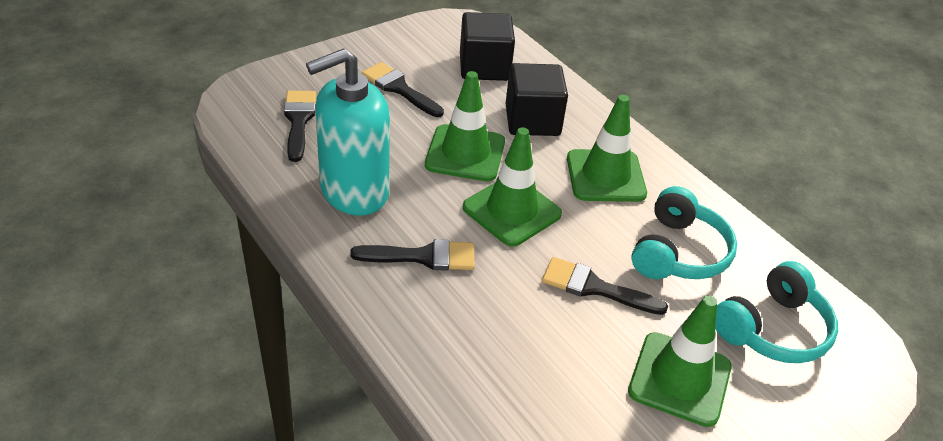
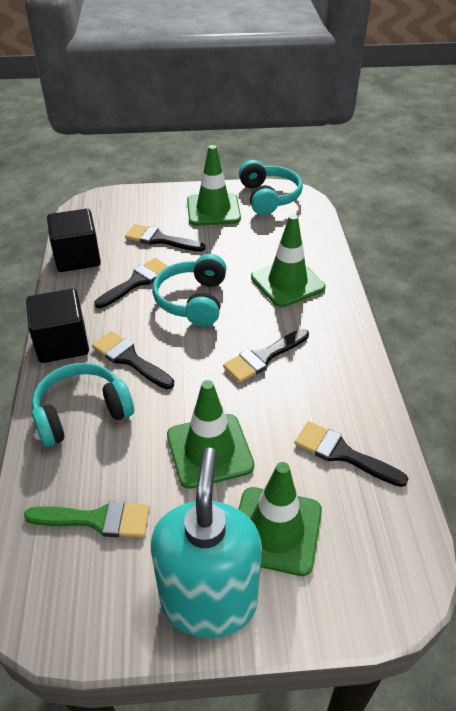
black brush: 4 -> 5
green brush: 0 -> 1
turquoise headphones: 2 -> 3

